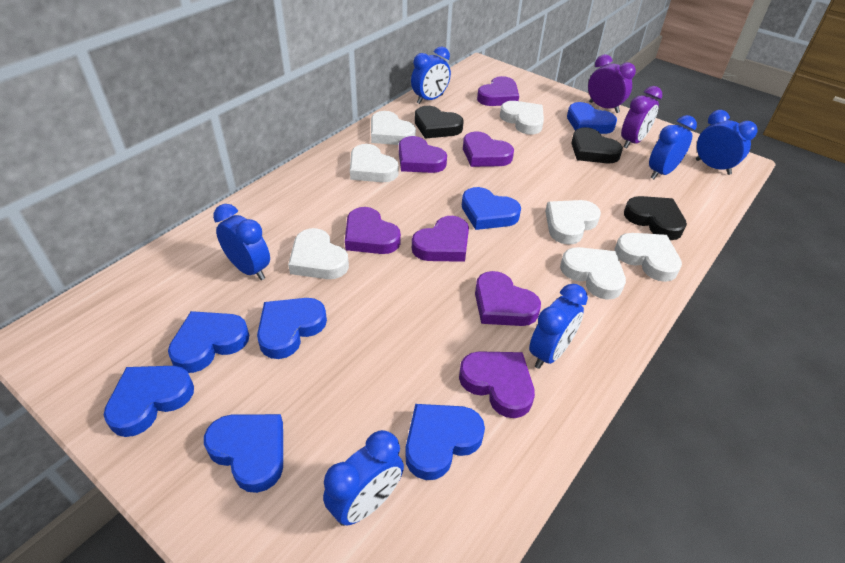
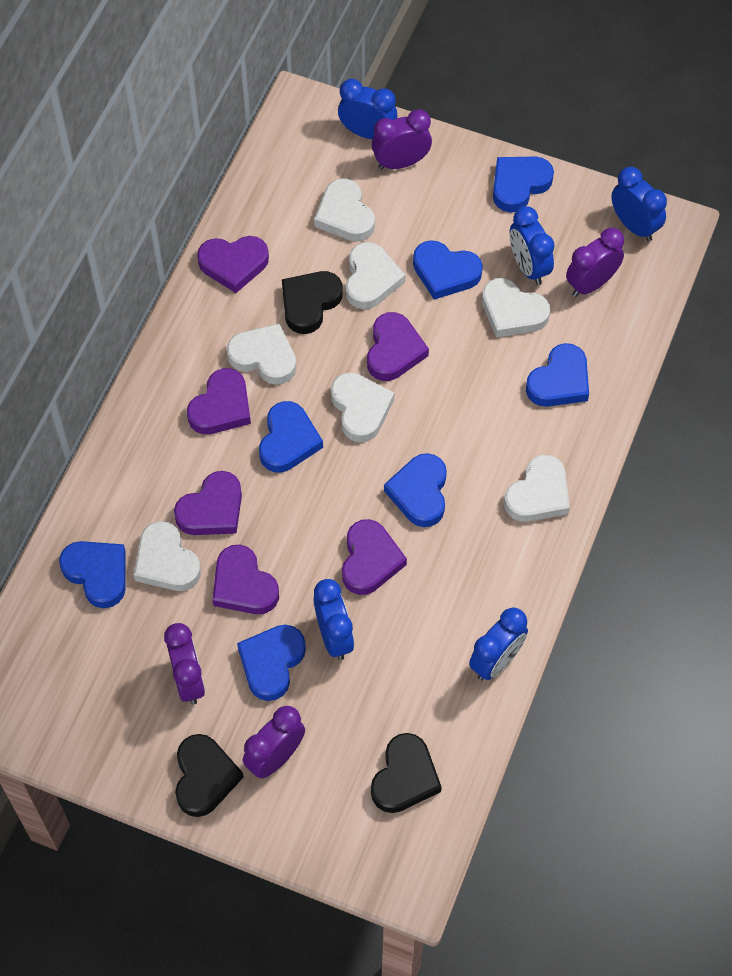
blue clock: 6 -> 5
purple clock: 2 -> 4
purple heart: 7 -> 6

